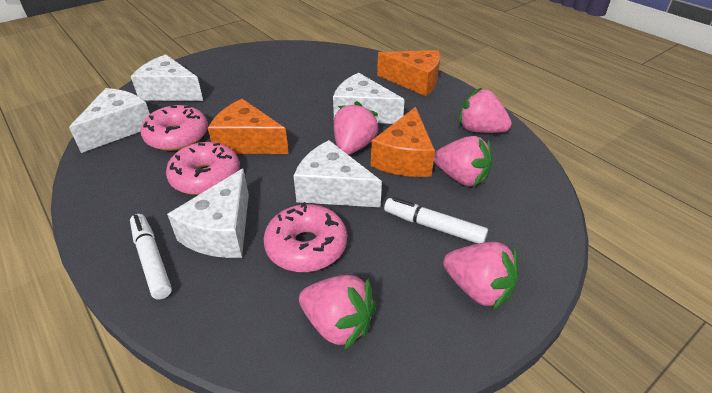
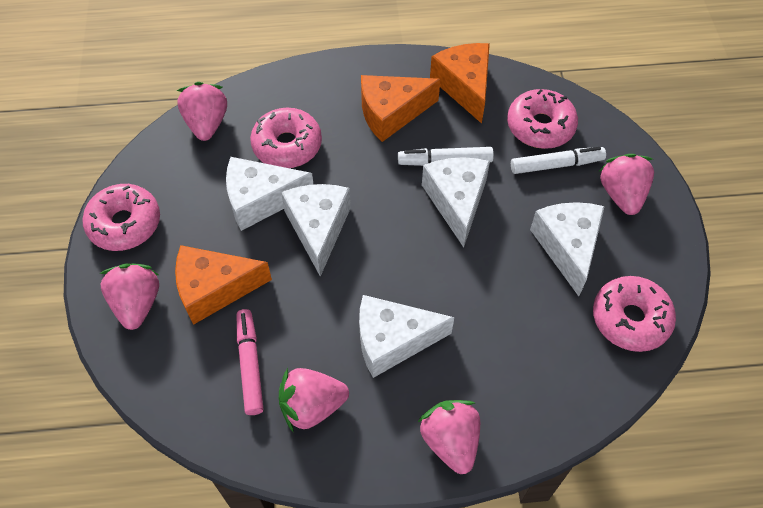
pink donut: 3 -> 4
pink marker: 0 -> 1

